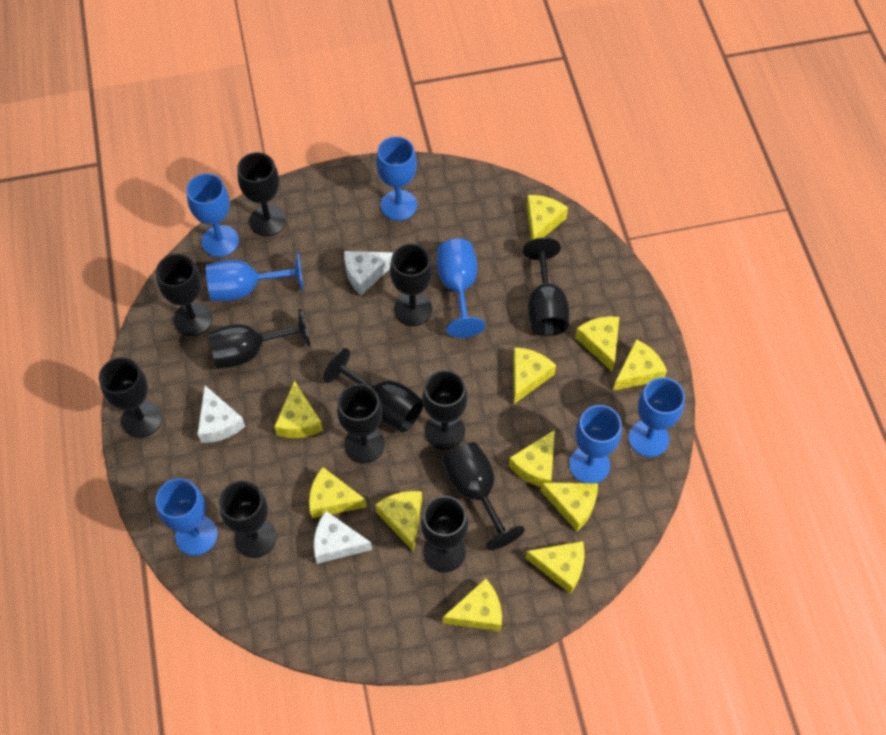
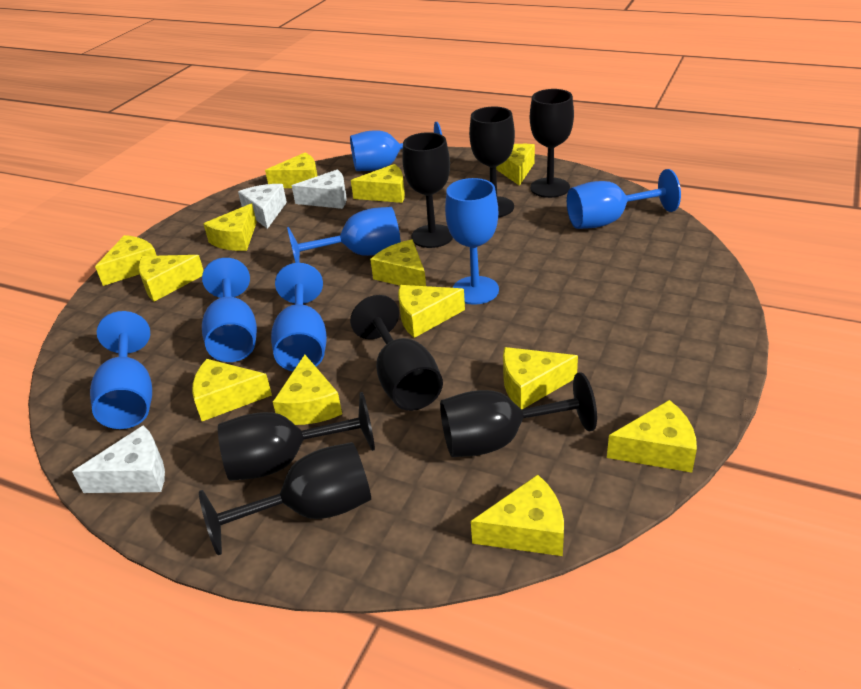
black goblet: 12 -> 7
yellow cheese: 11 -> 13

